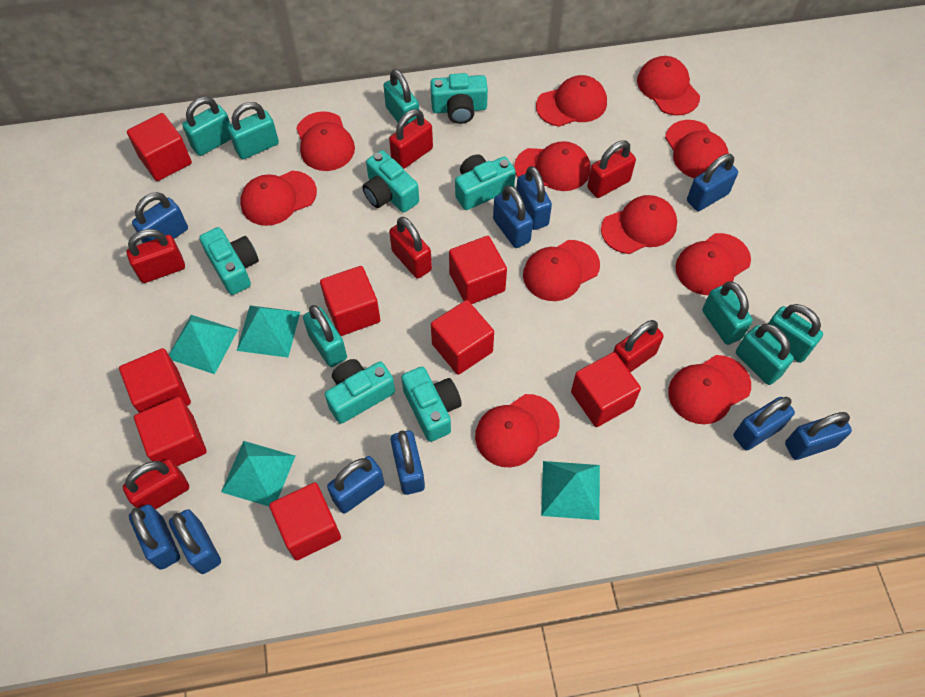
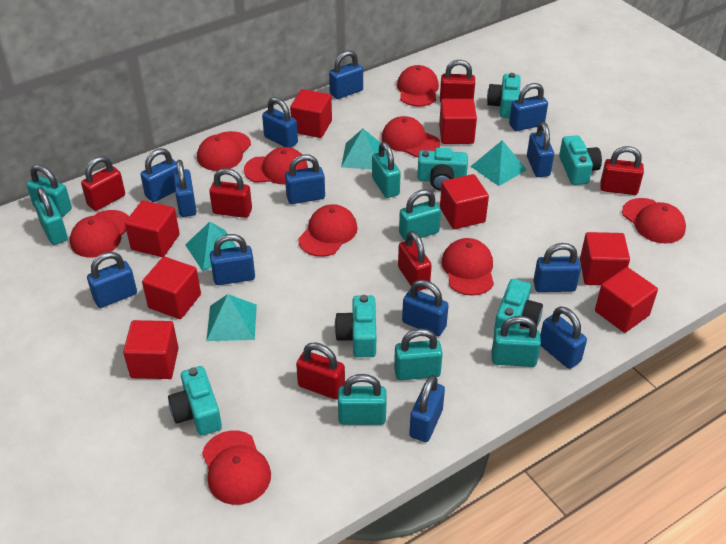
blue padlock: 10 -> 13
red cap: 11 -> 9

